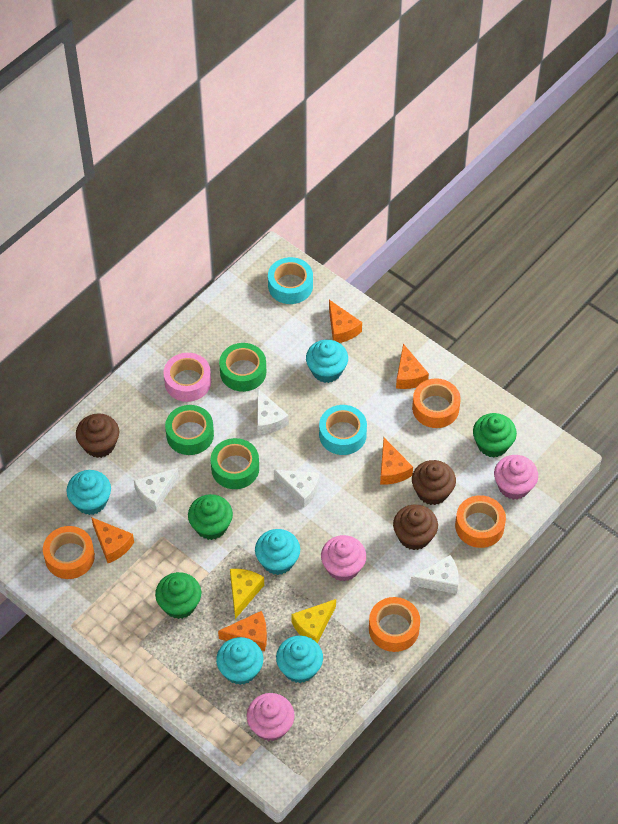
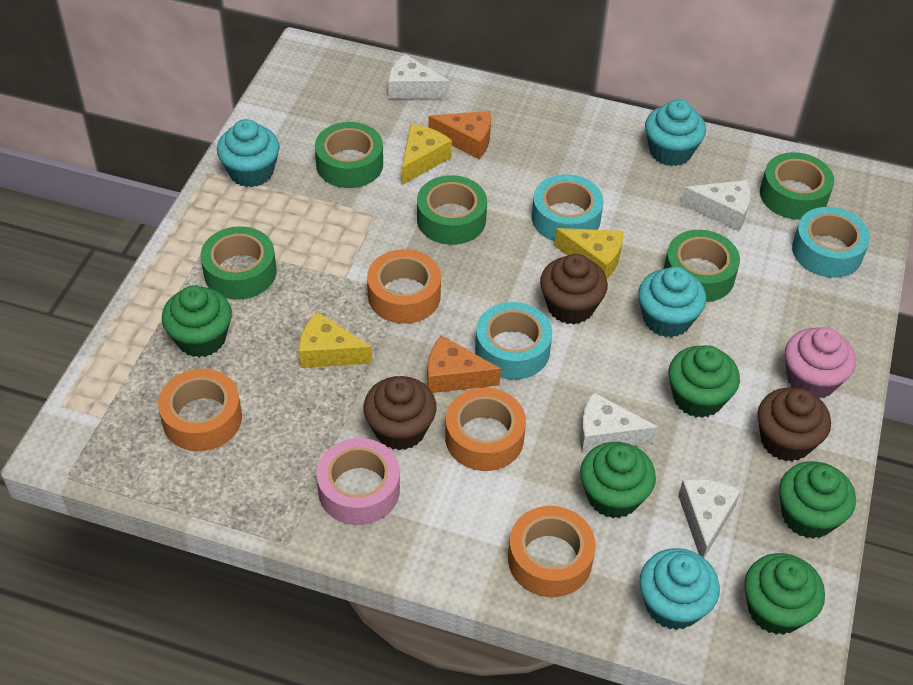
green cupcake: 3 -> 5
green tape: 3 -> 5
orange cheese: 5 -> 2
pink cupcake: 3 -> 1
turquoise cupcake: 5 -> 4
turquoise tape: 2 -> 3
yellow cheese: 2 -> 3

